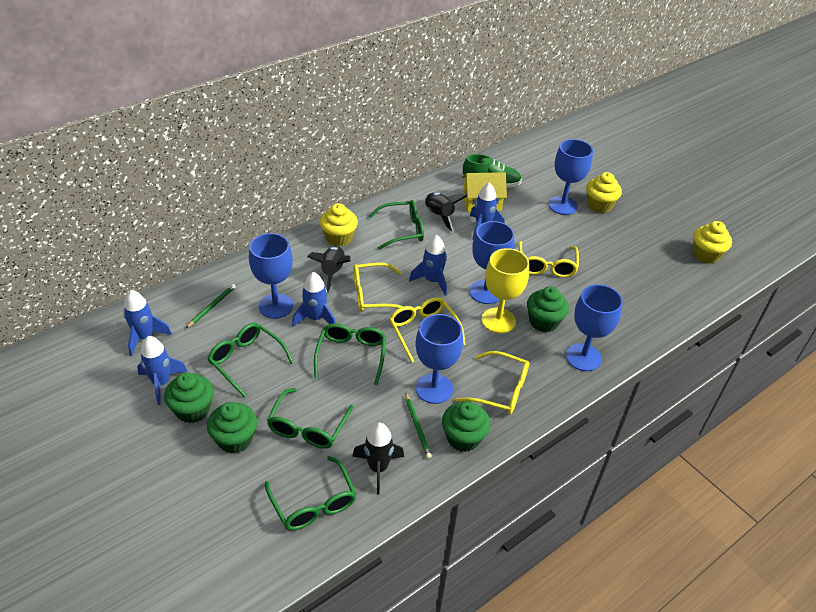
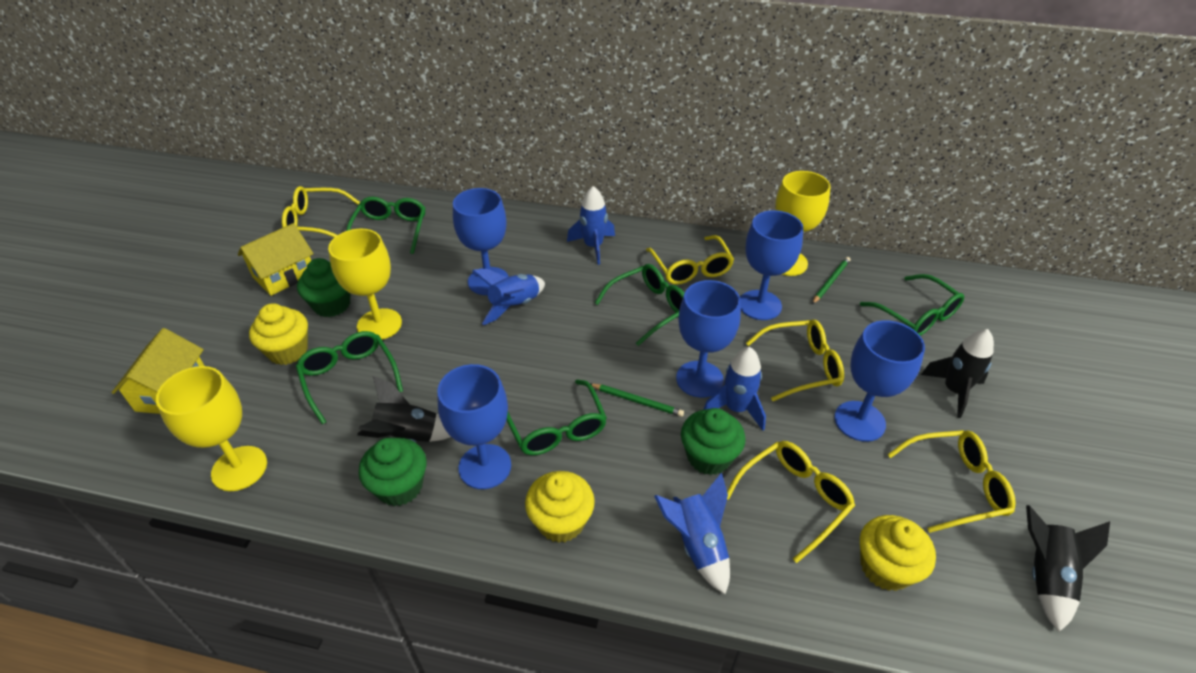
blue rocket: 5 -> 4
green cupcake: 4 -> 3
green shoe: 1 -> 0
yellow glasses: 4 -> 5
yellow goblet: 1 -> 3
yellow house: 1 -> 2

